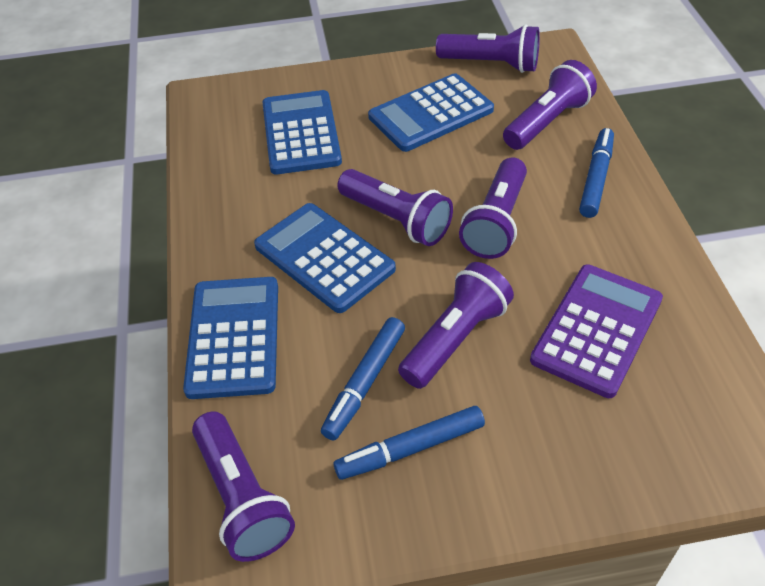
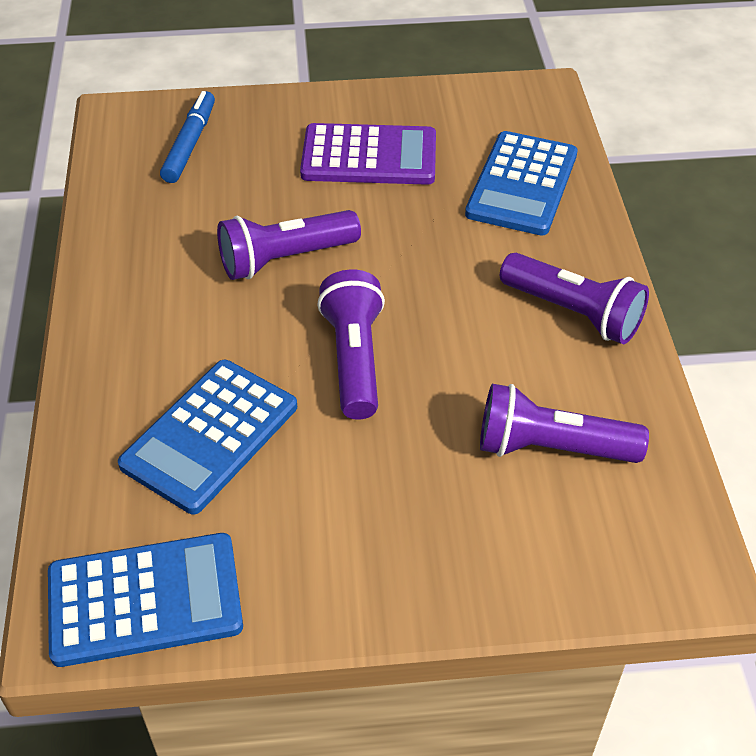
blue calculator: 4 -> 3
blue marker: 3 -> 1
purple flashlight: 6 -> 4

